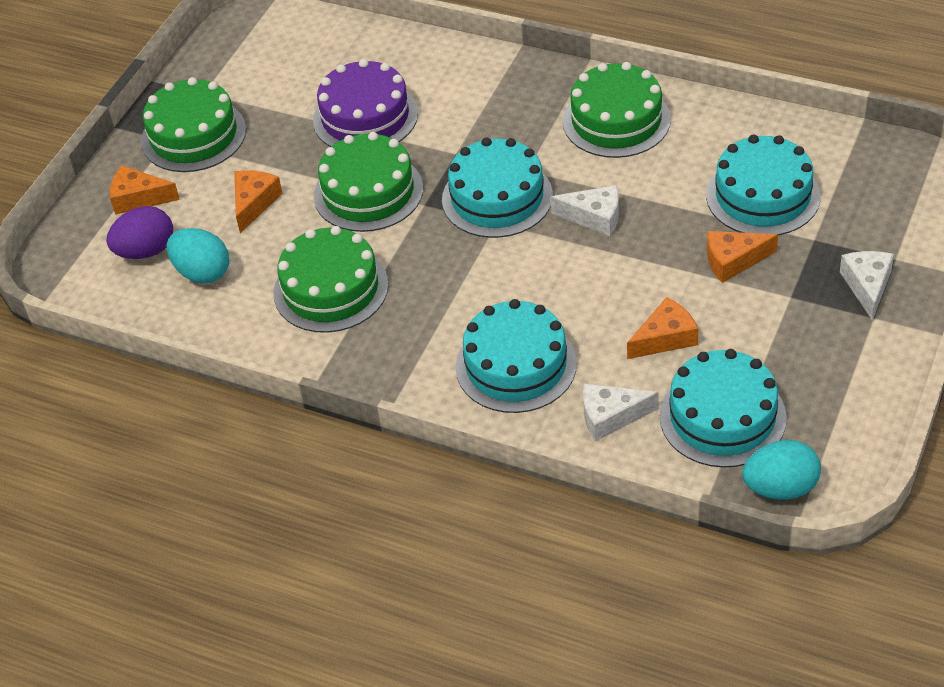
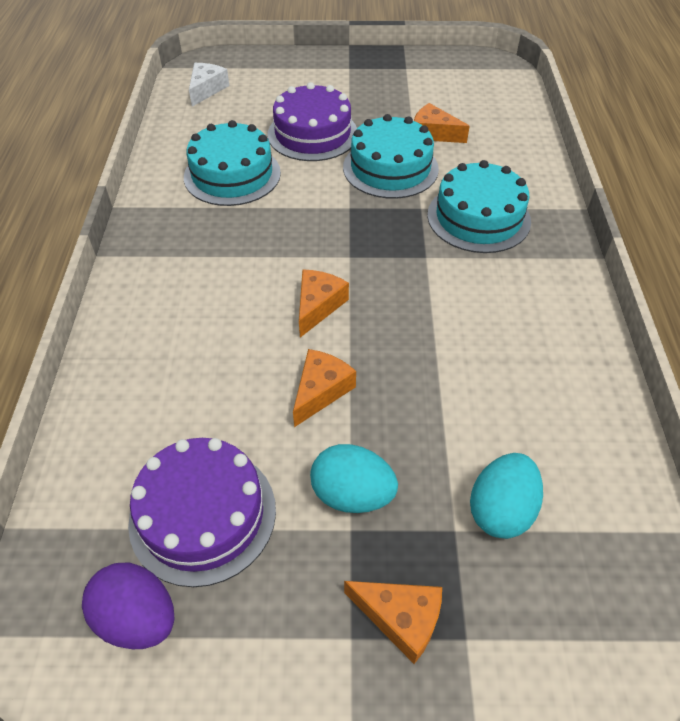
green cake: 4 -> 0
purple cake: 1 -> 2
turquoise cake: 4 -> 3
white cheese: 3 -> 1

